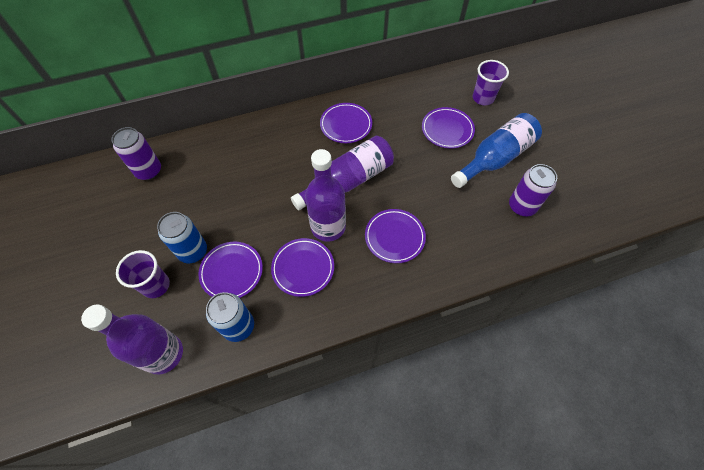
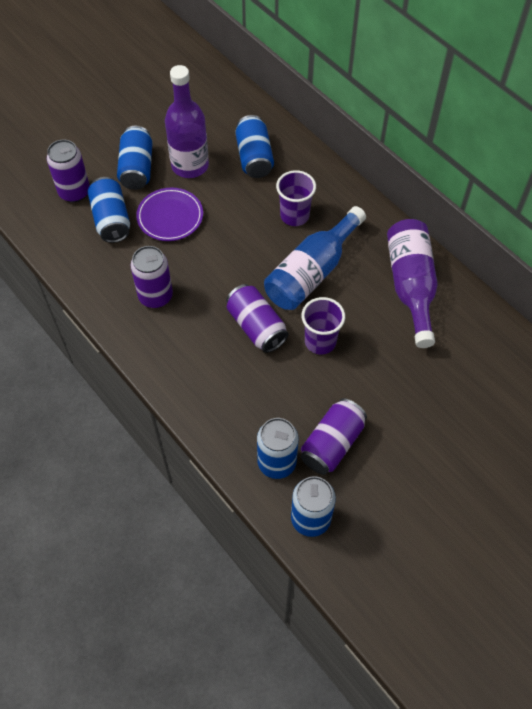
blue can: 2 -> 5
purple bottle: 3 -> 2
purple can: 2 -> 4
purple plate: 5 -> 1

